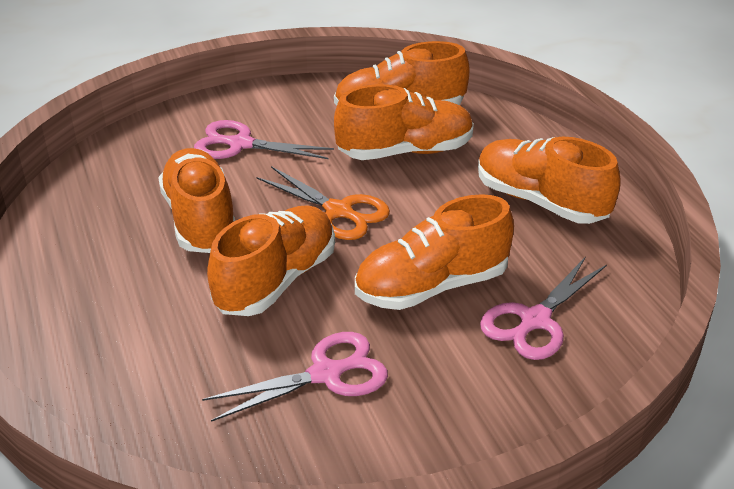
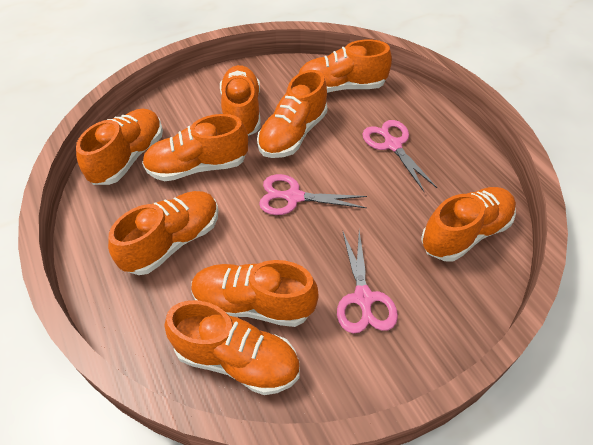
orange scissors: 1 -> 0
orange shoe: 6 -> 9

